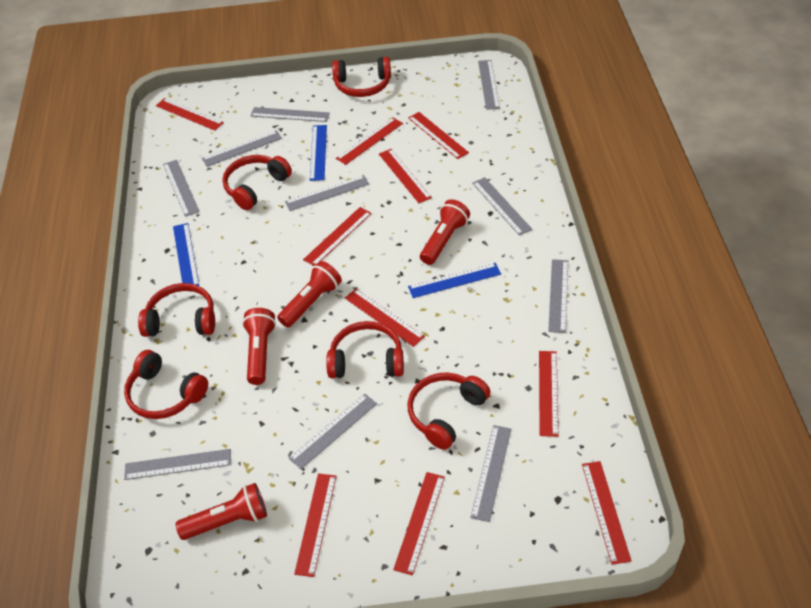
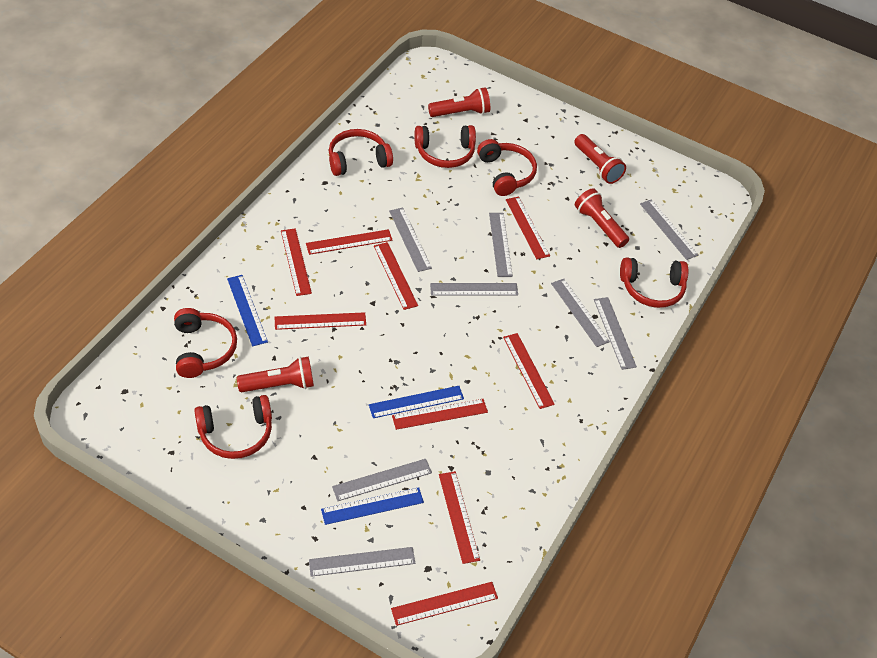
grey ruler: 10 -> 8
red ruler: 10 -> 9

